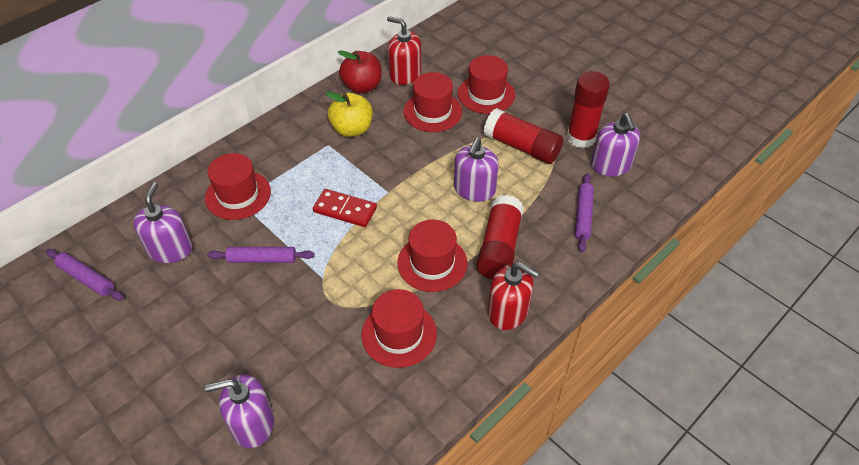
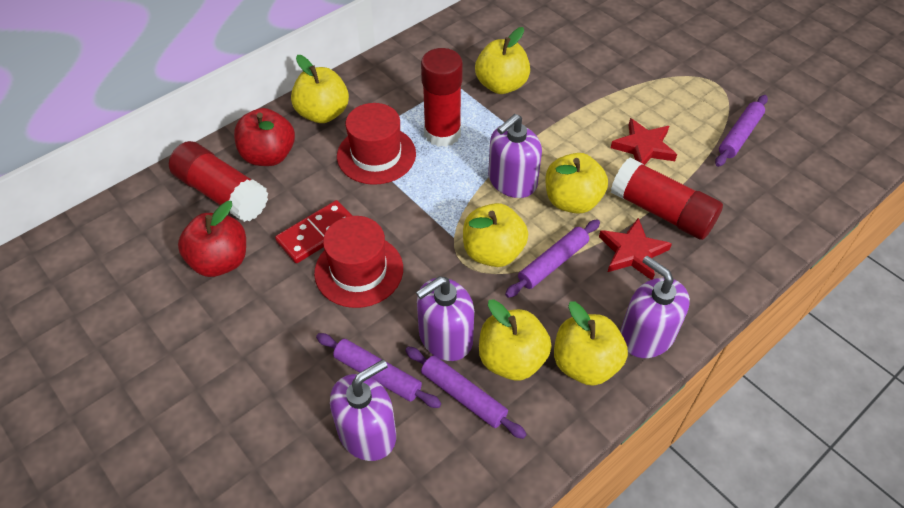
purple rolling pin: 3 -> 4
red apple: 1 -> 2
red hat: 5 -> 2
red soap dispenser: 2 -> 0
red star: 0 -> 2
yellow apple: 1 -> 6

